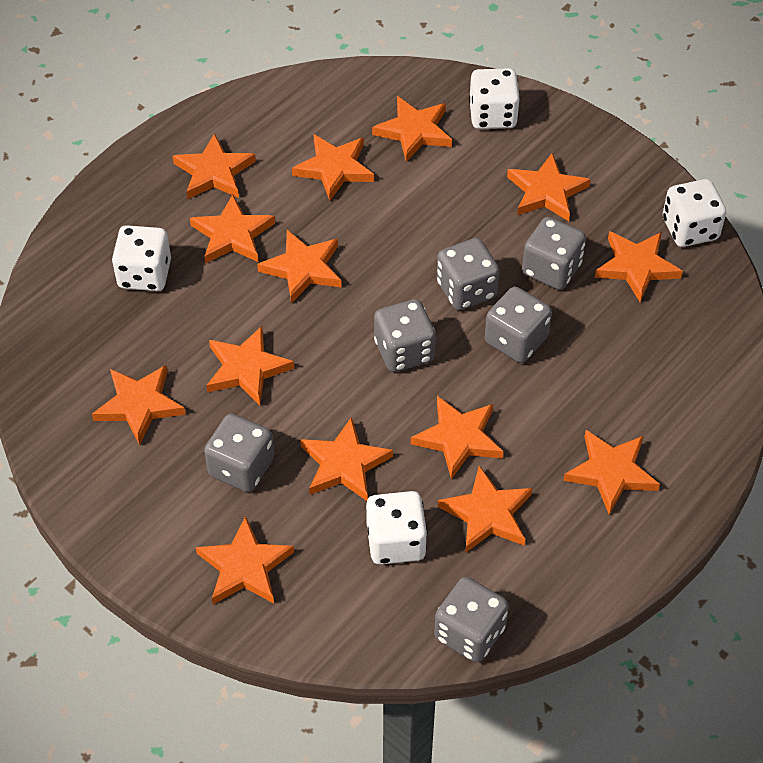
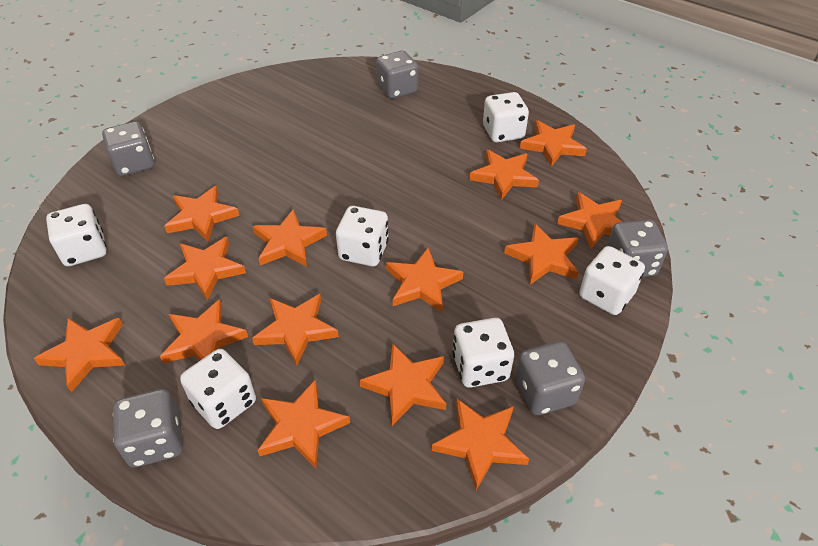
grey dice: 6 -> 5
white dice: 4 -> 6

